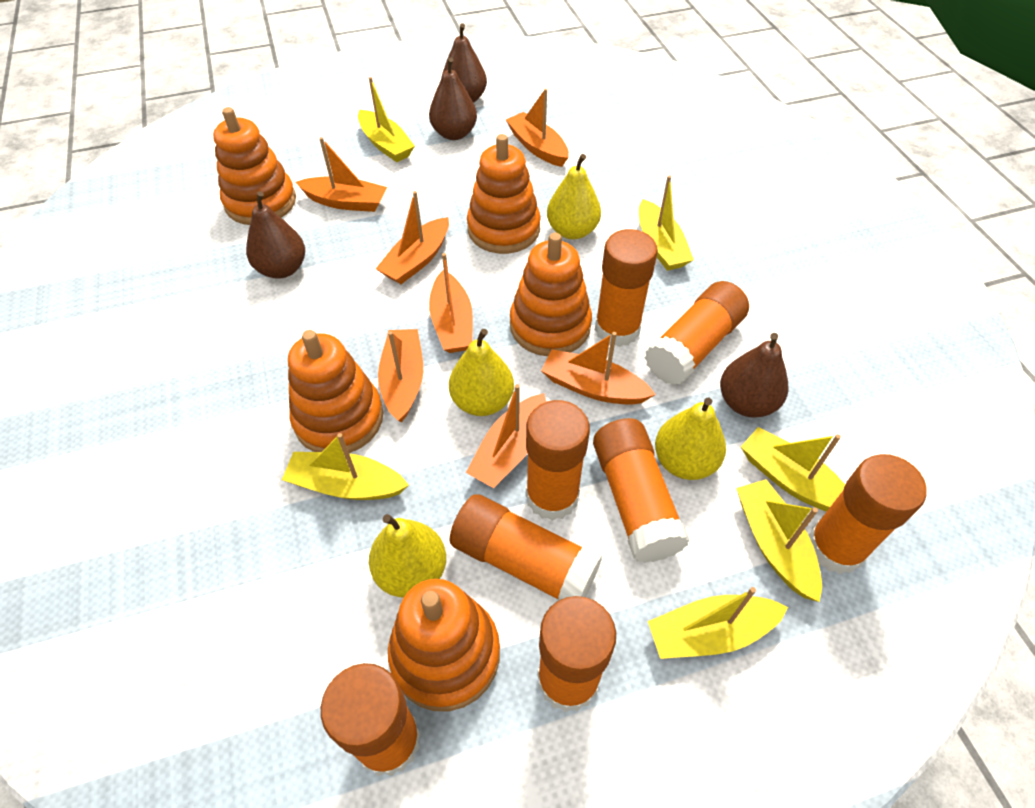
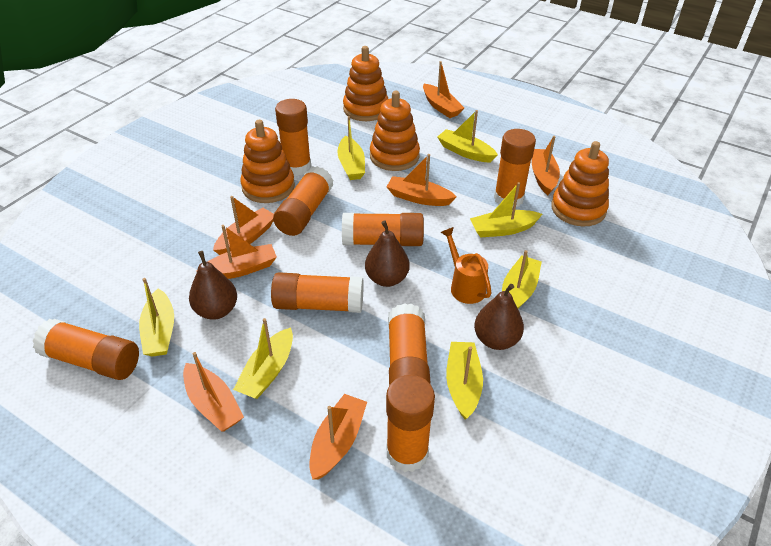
brown pear: 4 -> 3
orange stacking toy: 5 -> 4
orange watering can: 0 -> 1
yellow boat: 6 -> 7
yellow pear: 4 -> 0

